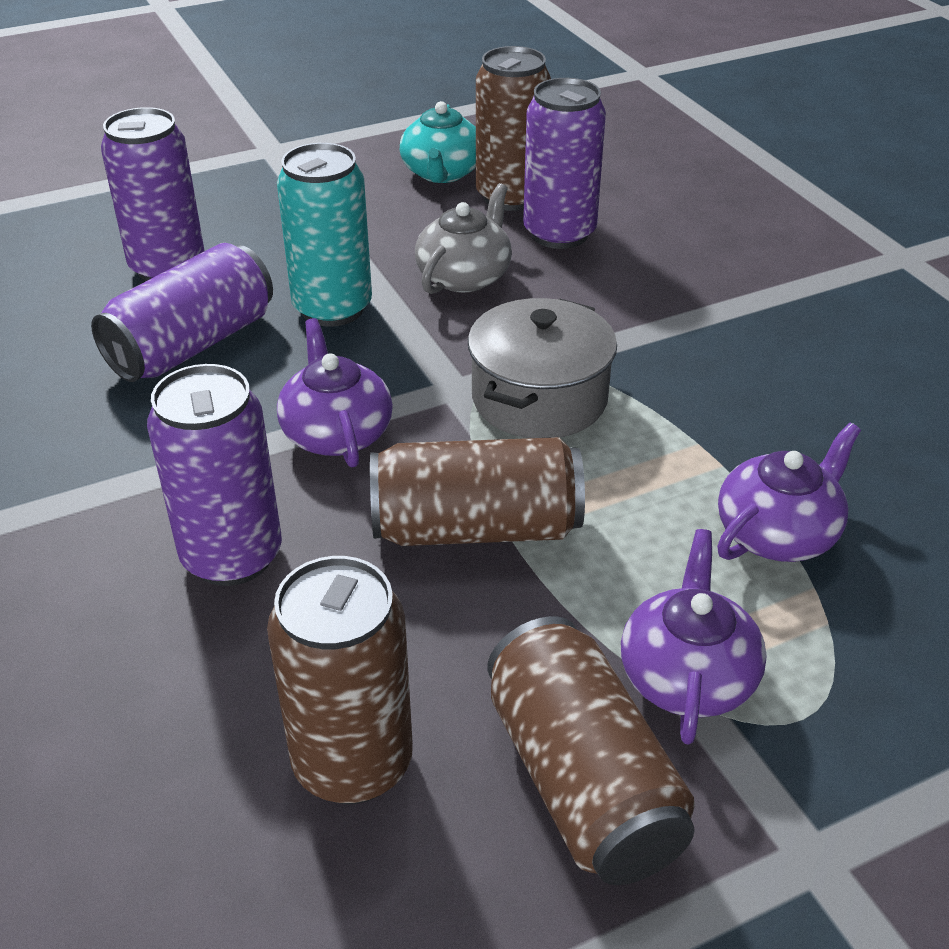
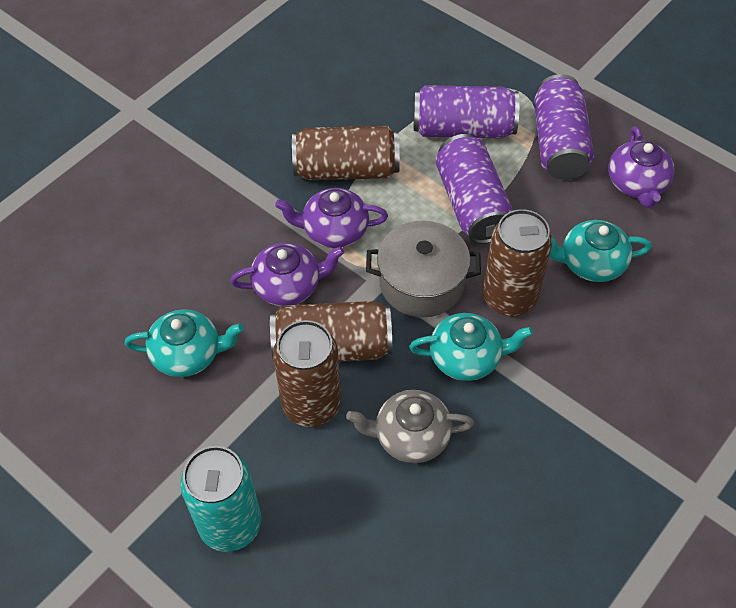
purple can: 4 -> 3
turquoise teapot: 1 -> 3

